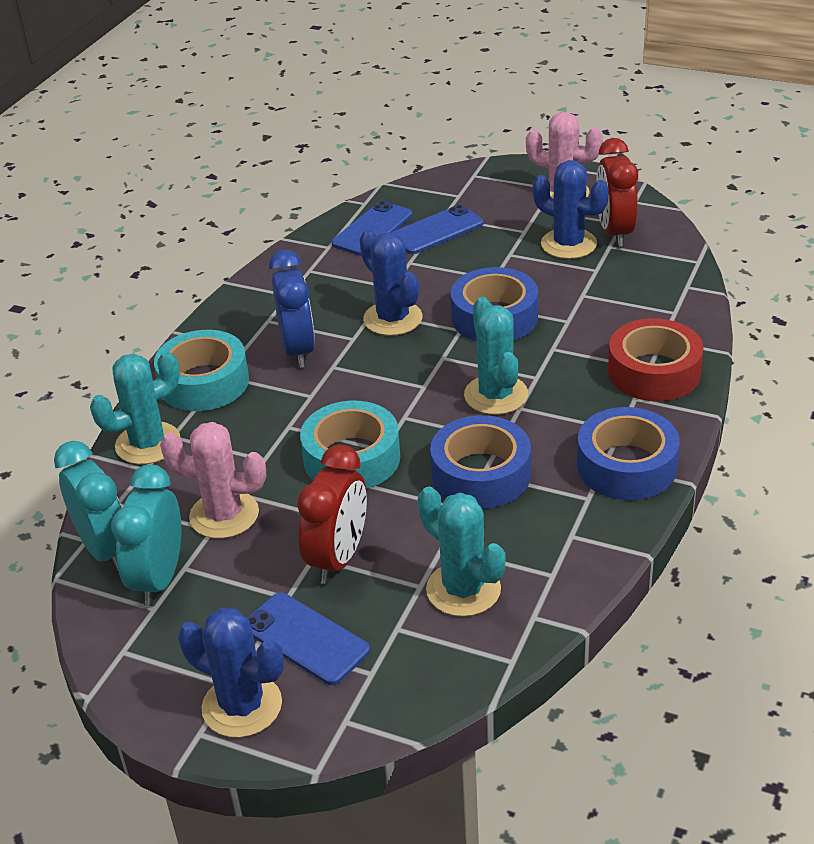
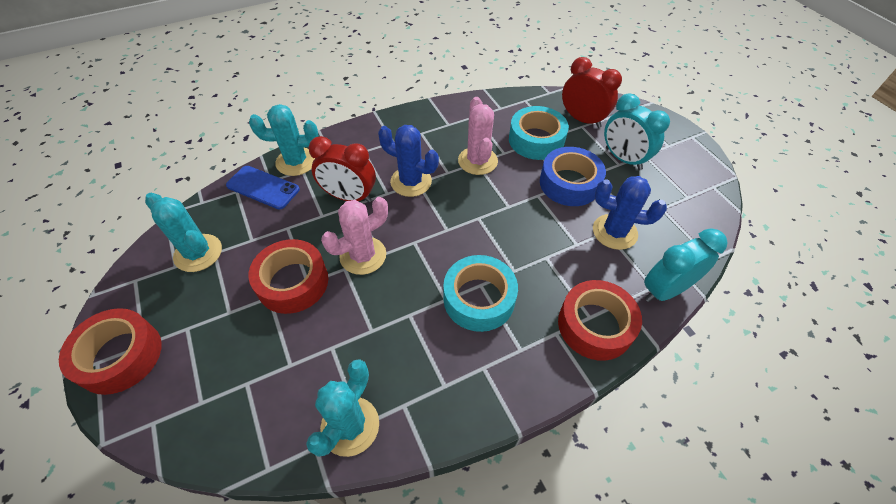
blue cactus: 3 -> 2
blue clock: 1 -> 0
blue phone: 3 -> 1
blue tape: 3 -> 1
red tape: 1 -> 3

